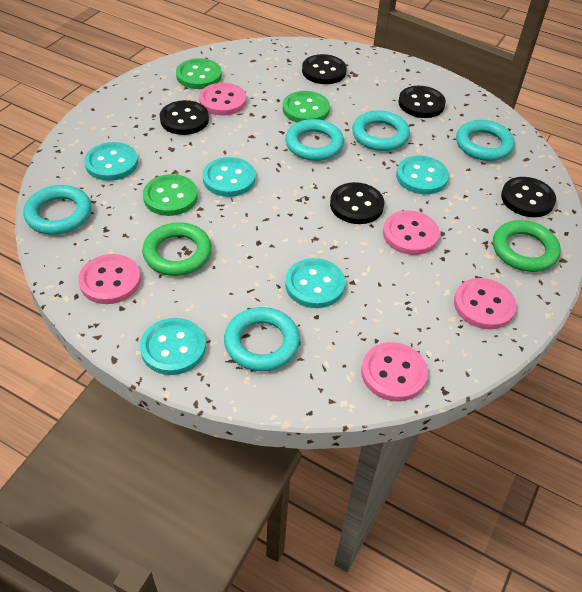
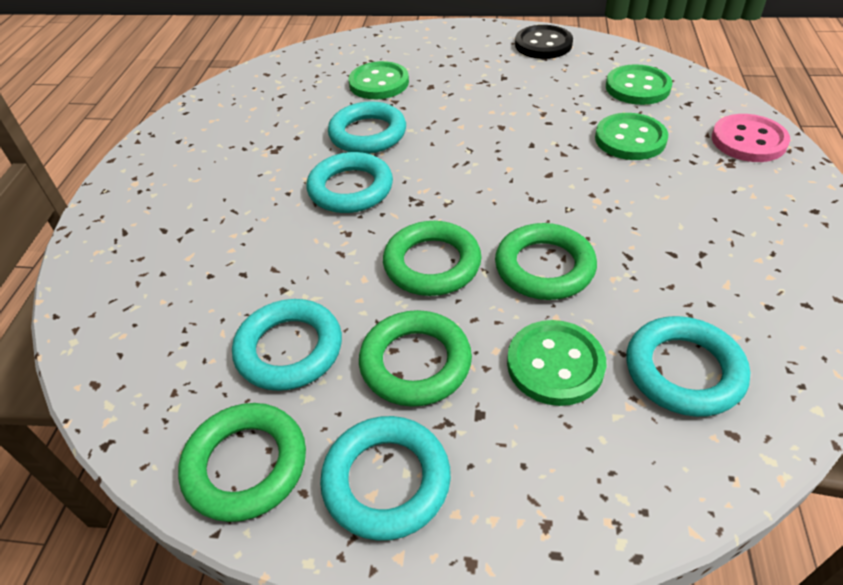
black button: 5 -> 1
green button: 3 -> 4
green ring: 2 -> 4
pink button: 5 -> 1
turquoise button: 5 -> 0

